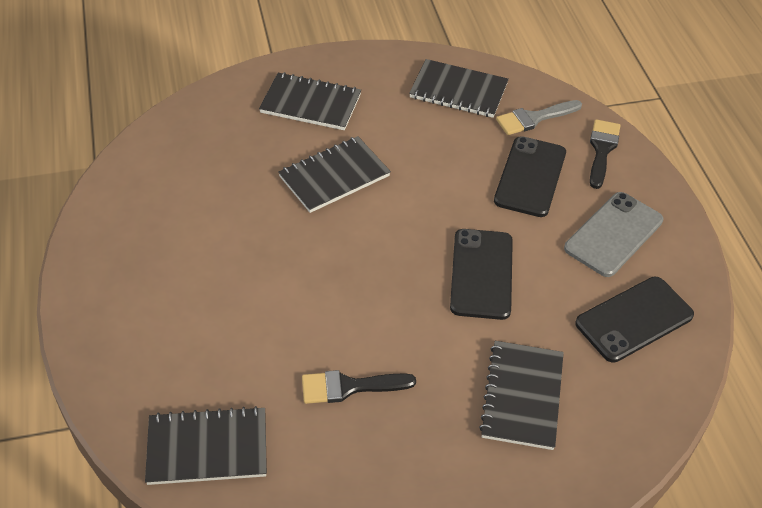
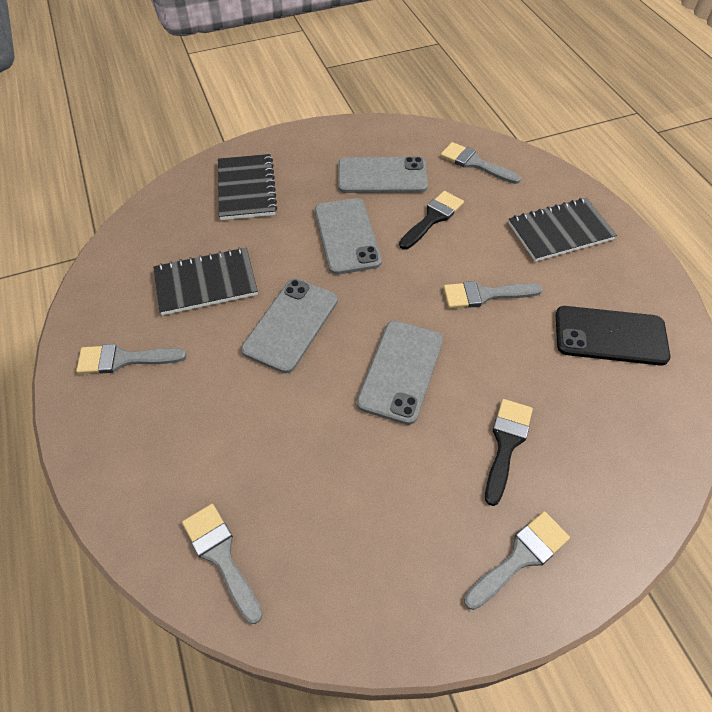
black notebook: 5 -> 3
black phone: 3 -> 1
grey brush: 1 -> 5
grey phone: 1 -> 4

